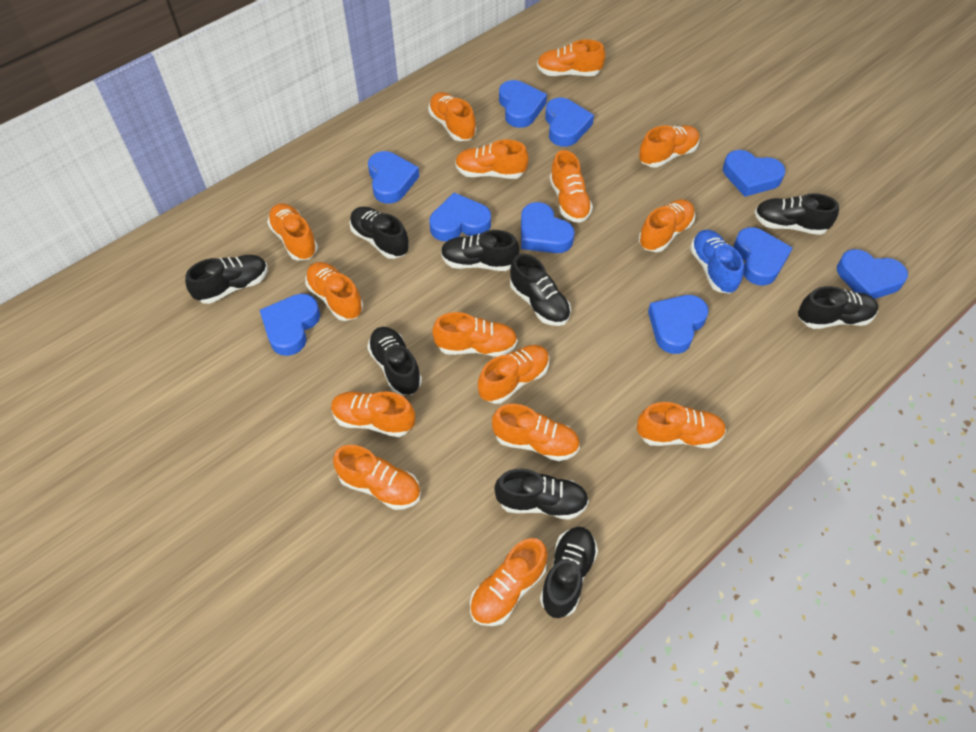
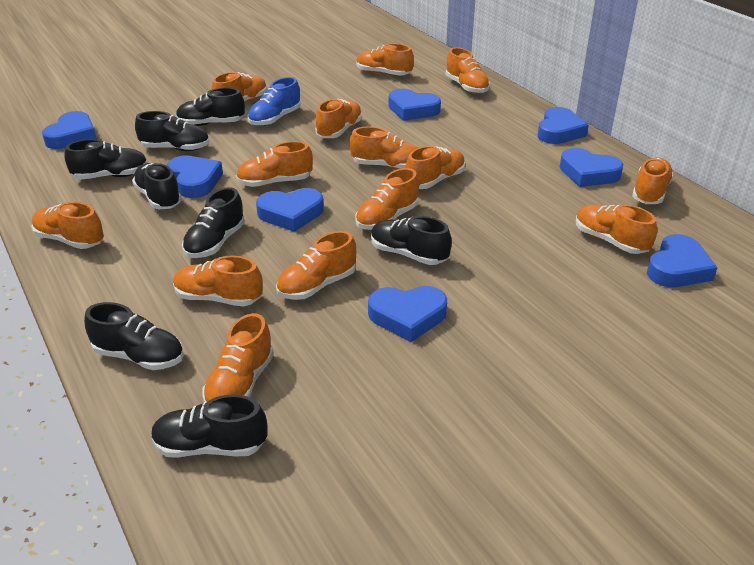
black shoe: 9 -> 8
blue heart: 10 -> 8
orange shoe: 15 -> 14

